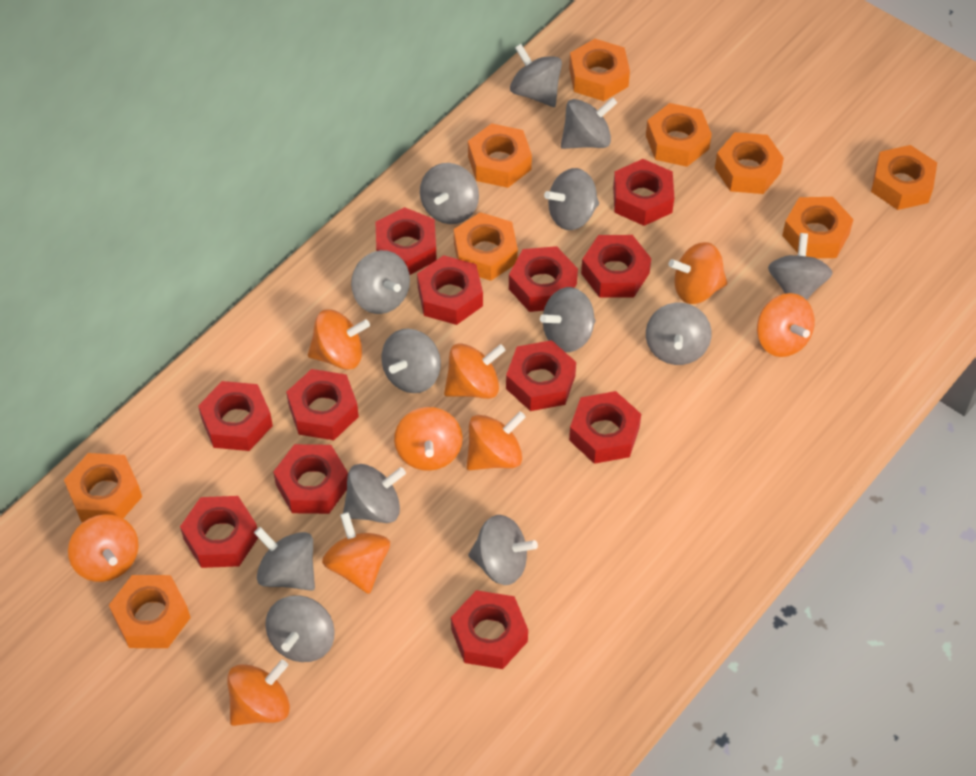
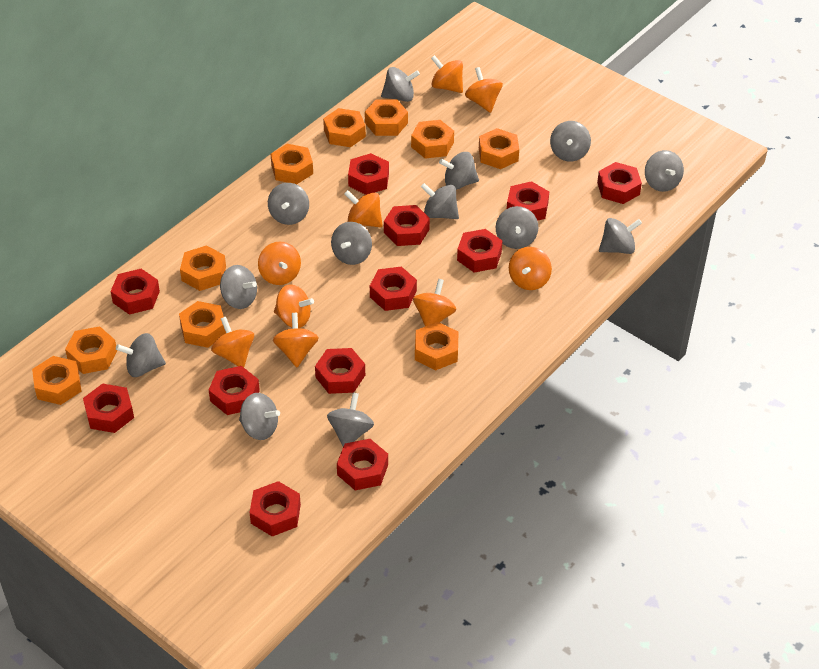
orange nut: 9 -> 10

